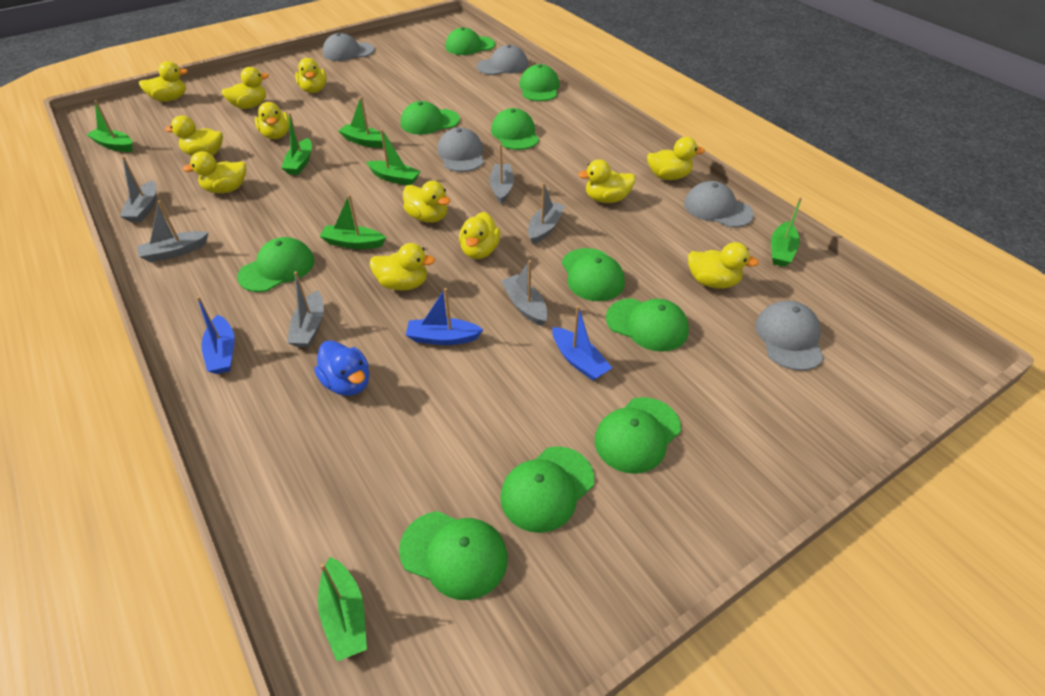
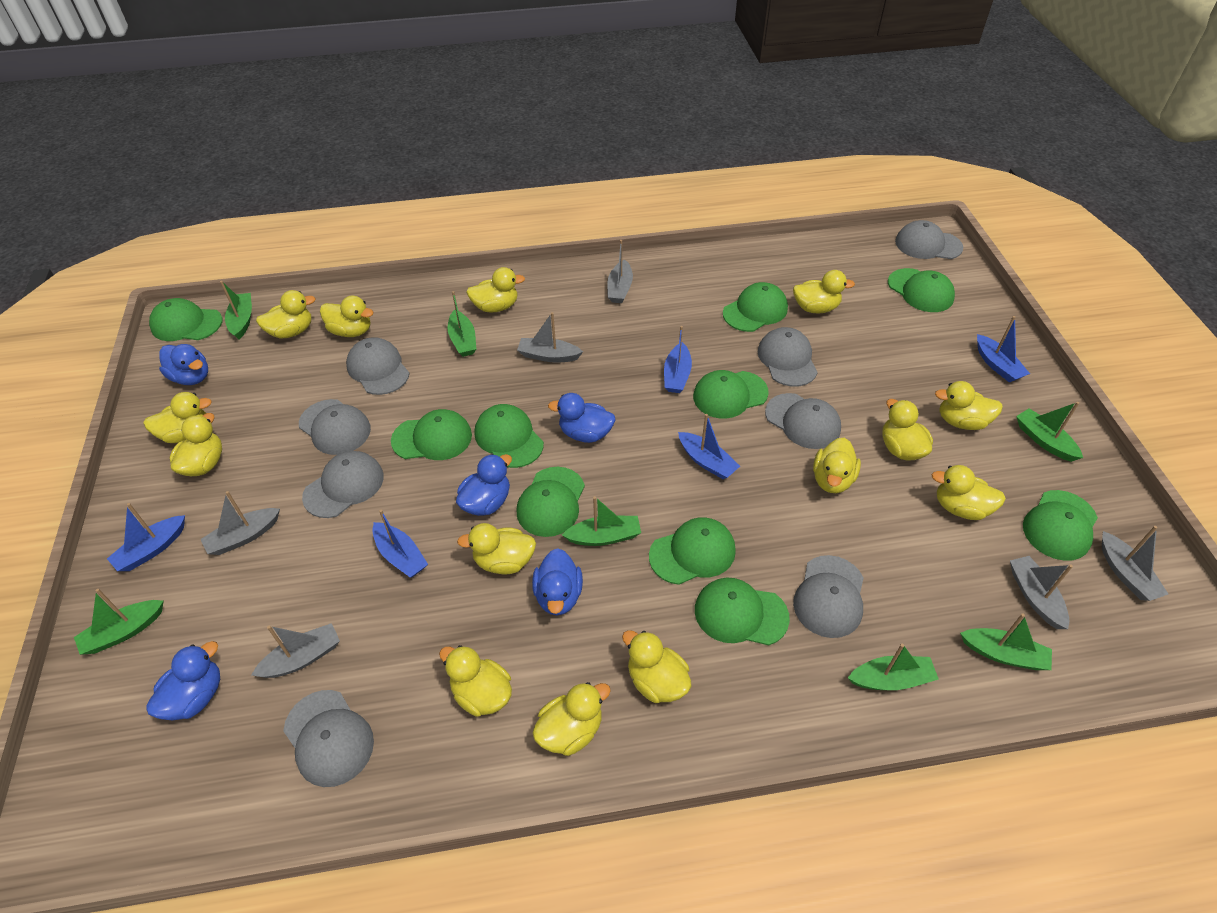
blue boat: 3 -> 5
blue duck: 1 -> 5
grey cap: 5 -> 8
yellow duck: 12 -> 14

